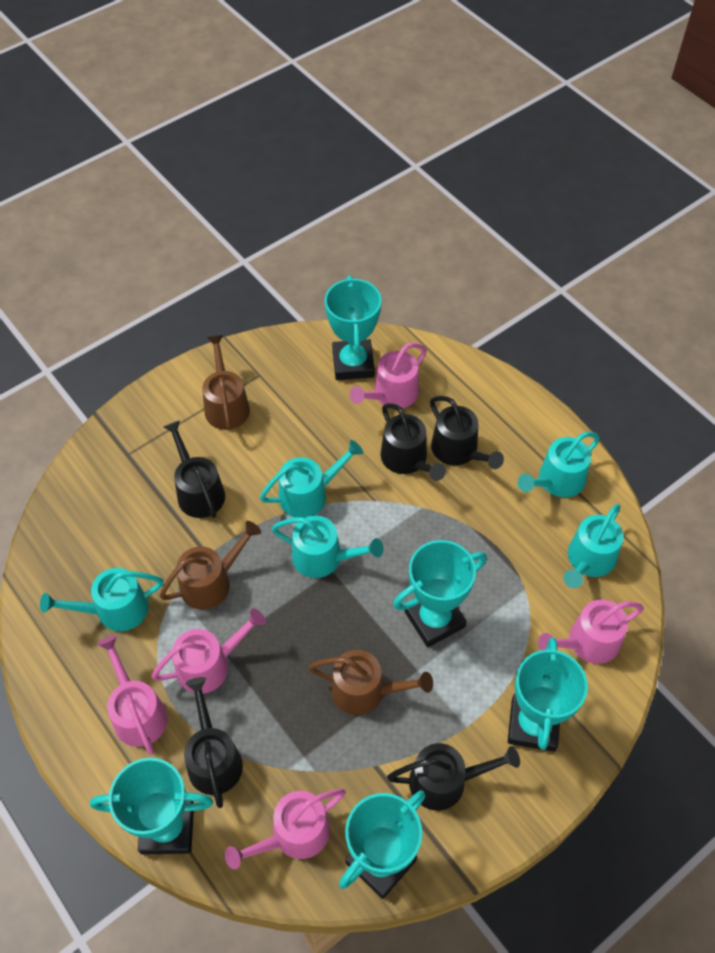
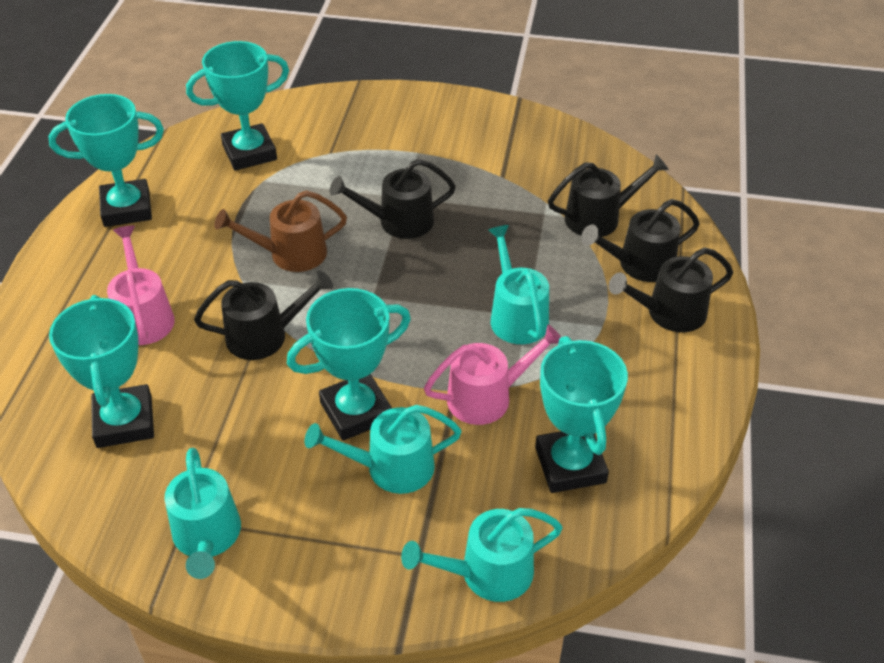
brown watering can: 3 -> 1
pink watering can: 5 -> 2
turquoise watering can: 5 -> 4

